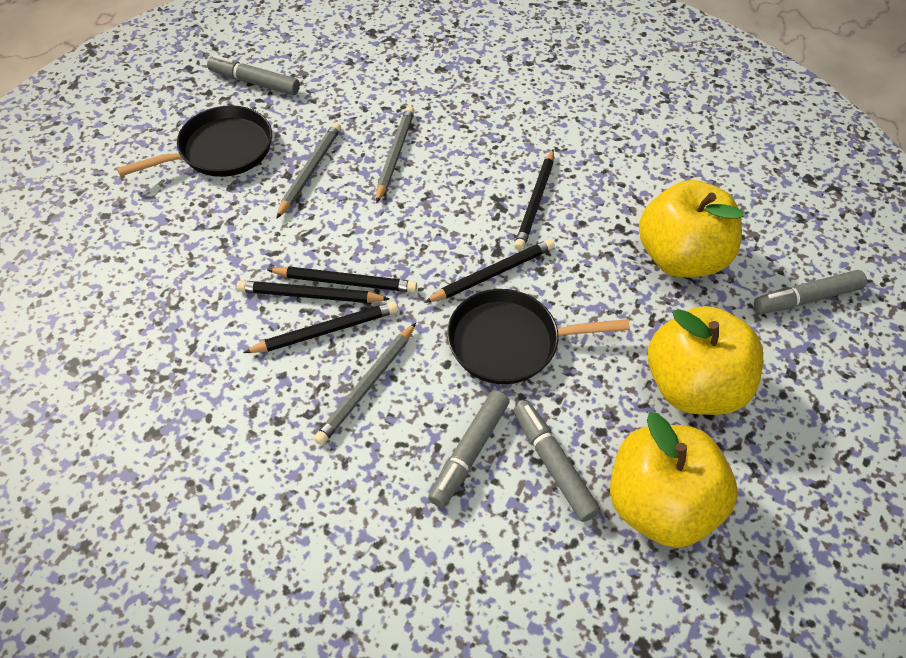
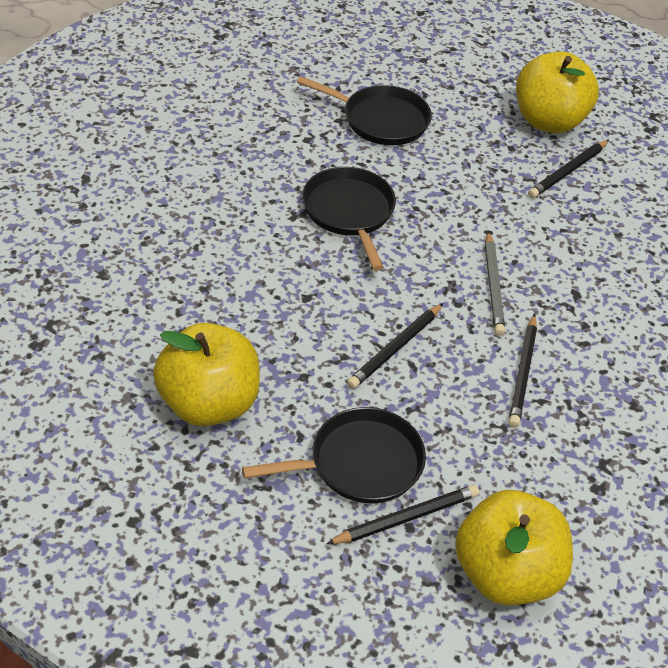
black pan: 2 -> 3
black pencil: 5 -> 4
grey marker: 4 -> 0
grey pencil: 3 -> 1

